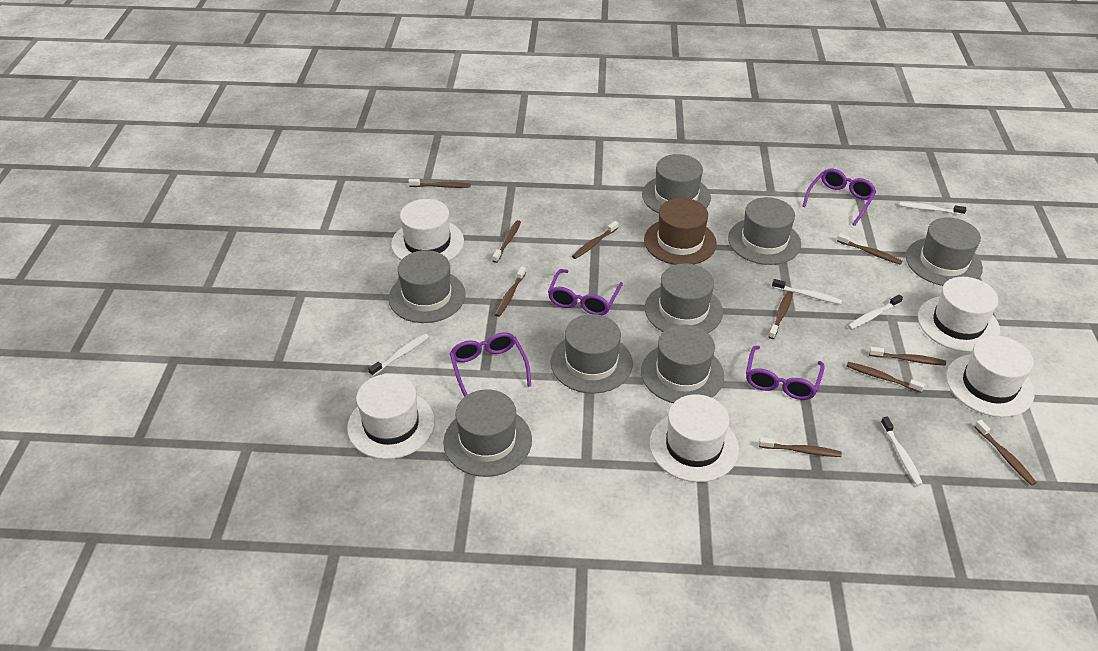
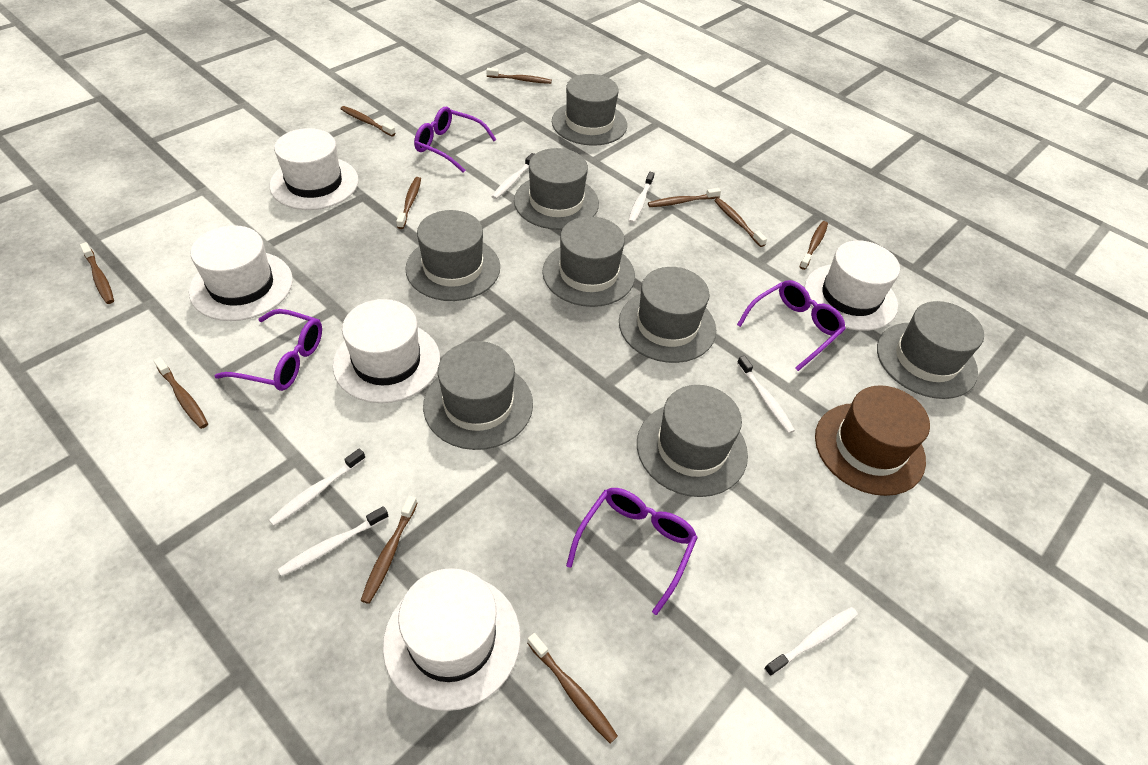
white toothbrush: 5 -> 6

